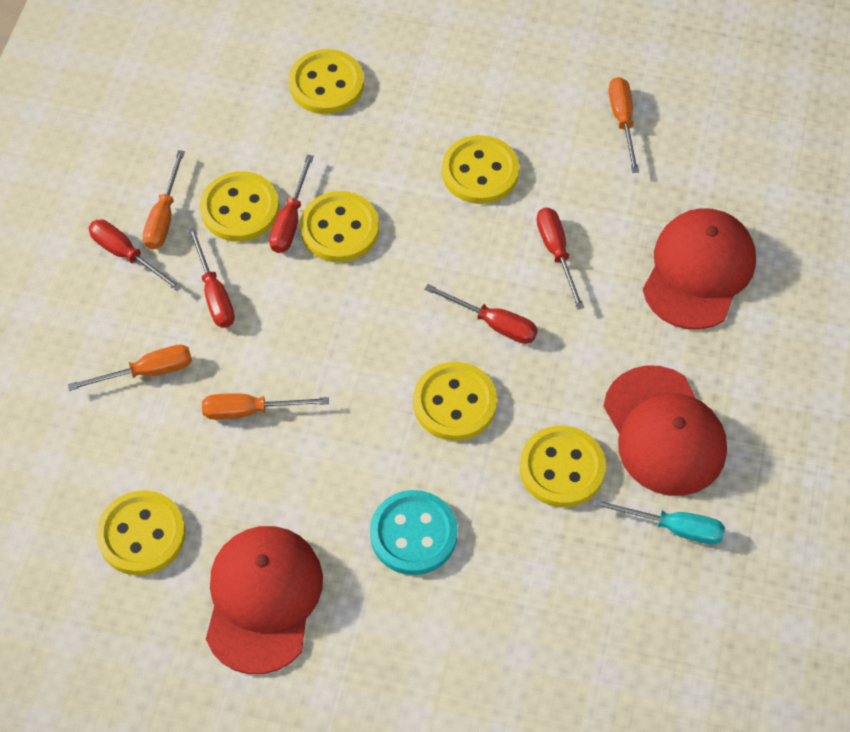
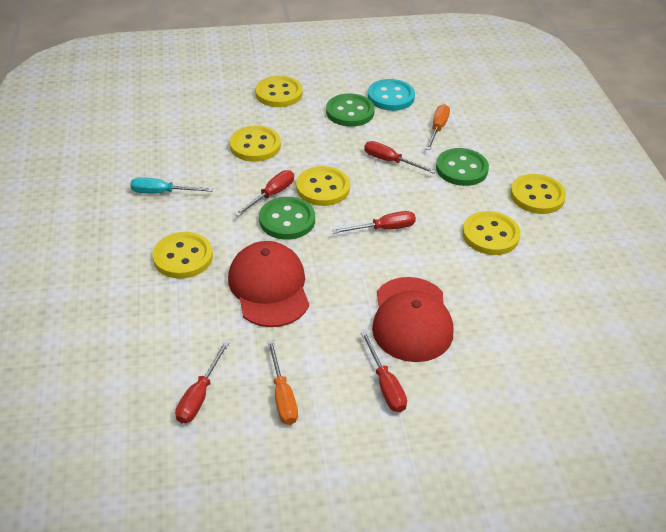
green button: 0 -> 3
orange screwdriver: 4 -> 2
red cap: 3 -> 2
yellow button: 7 -> 6

